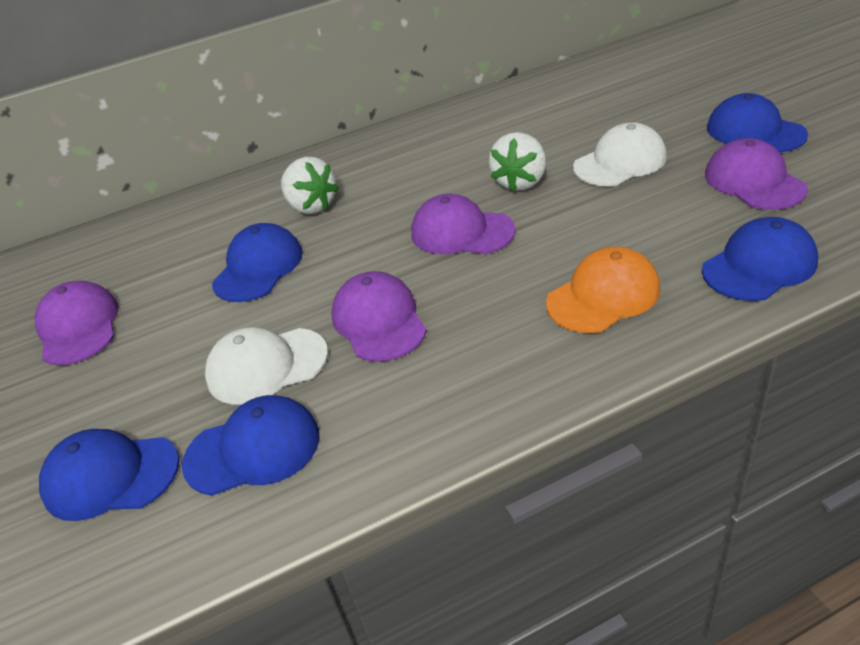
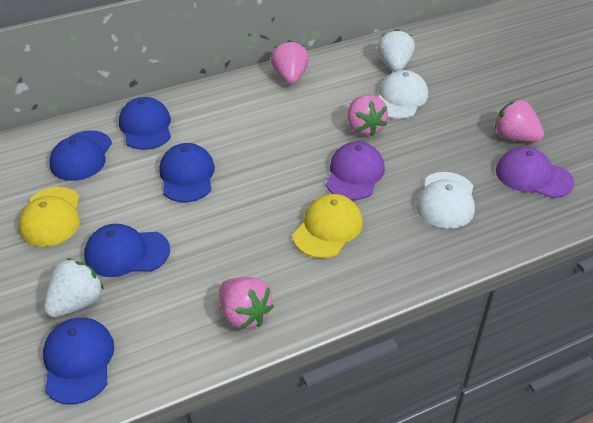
orange cap: 1 -> 0
pink strawberry: 0 -> 4
purple cap: 4 -> 2
yellow cap: 0 -> 2

